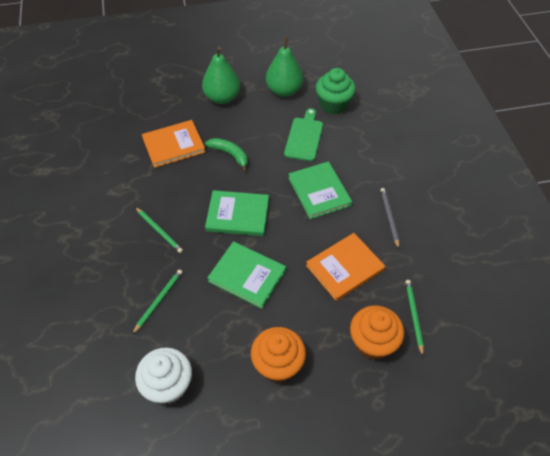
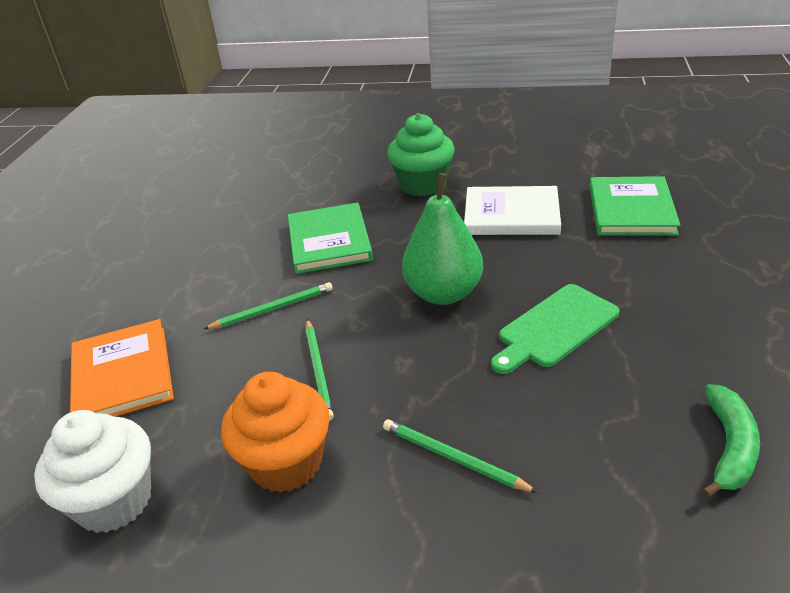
green book: 3 -> 2
green pear: 2 -> 1
grey pencil: 1 -> 0
orange book: 2 -> 1
orange cupcake: 2 -> 1
white book: 0 -> 1

